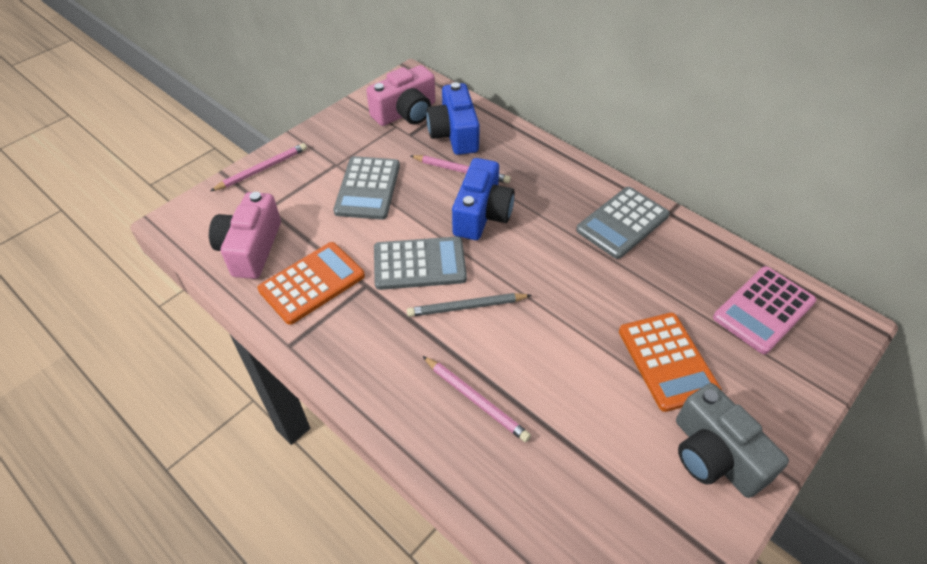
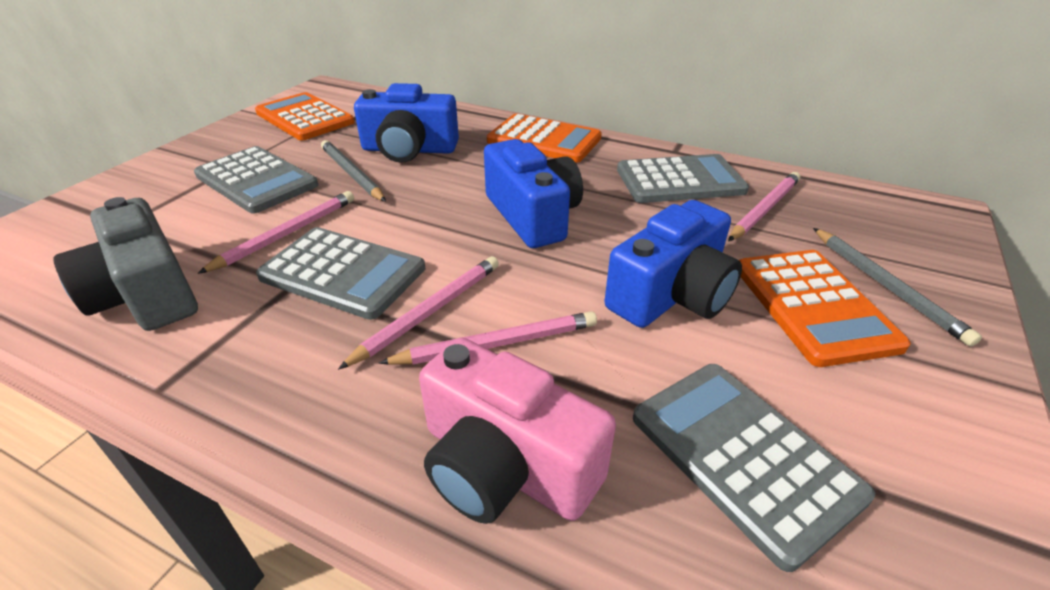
blue camera: 2 -> 3
grey calculator: 3 -> 4
grey pencil: 1 -> 2
orange calculator: 2 -> 3
pink calculator: 1 -> 0
pink camera: 2 -> 1
pink pencil: 3 -> 4

